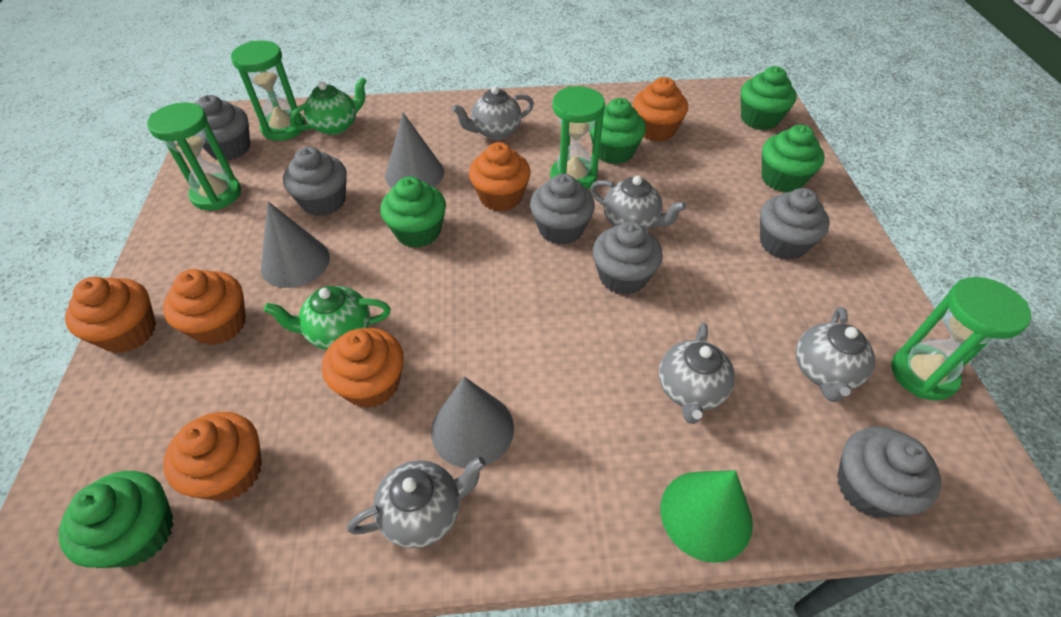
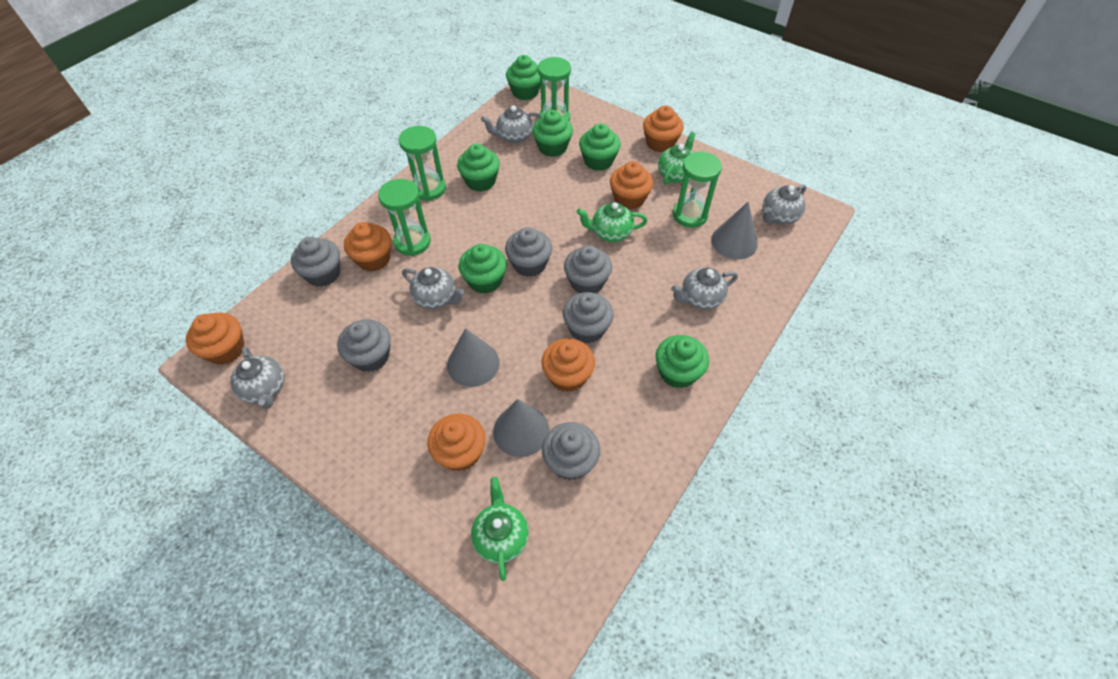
green cone: 1 -> 0
green cupcake: 5 -> 6
green teapot: 2 -> 3

